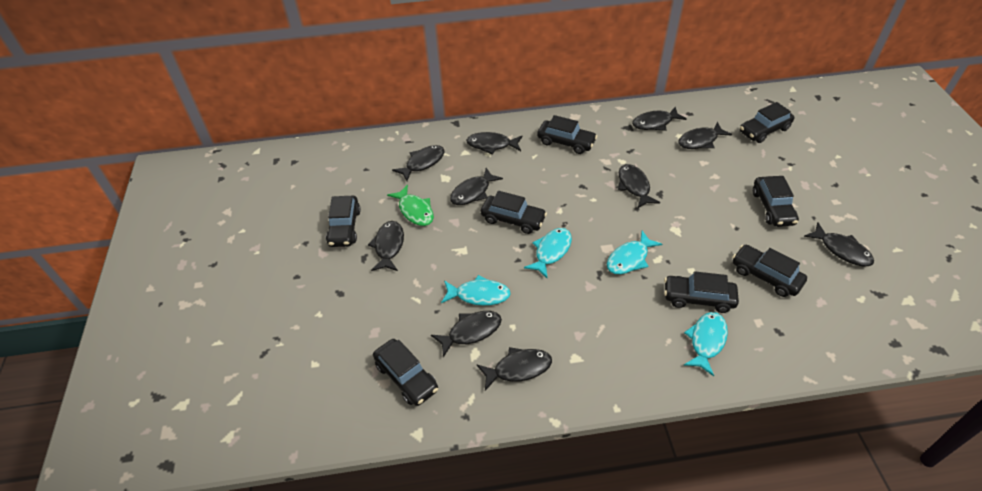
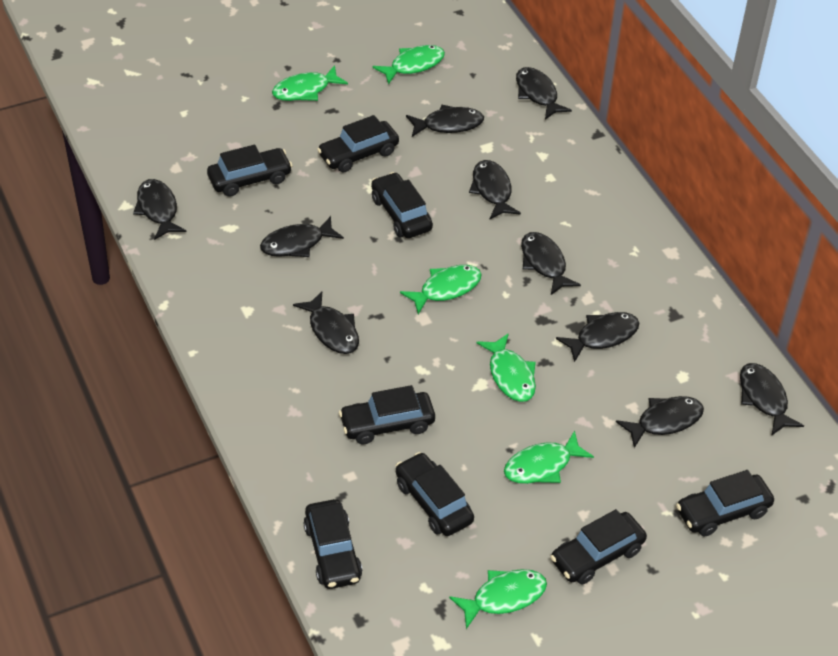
green fish: 1 -> 6
turquoise fish: 4 -> 0

